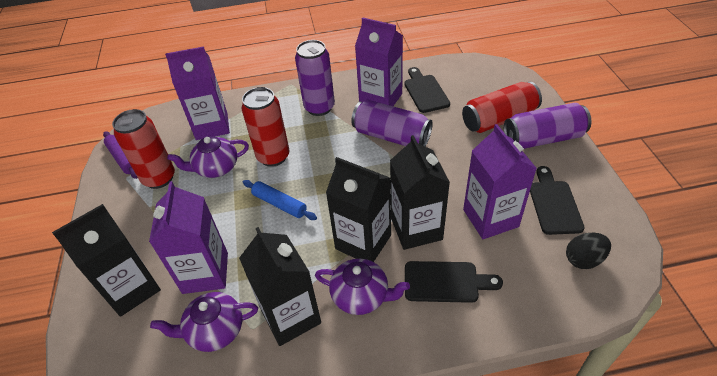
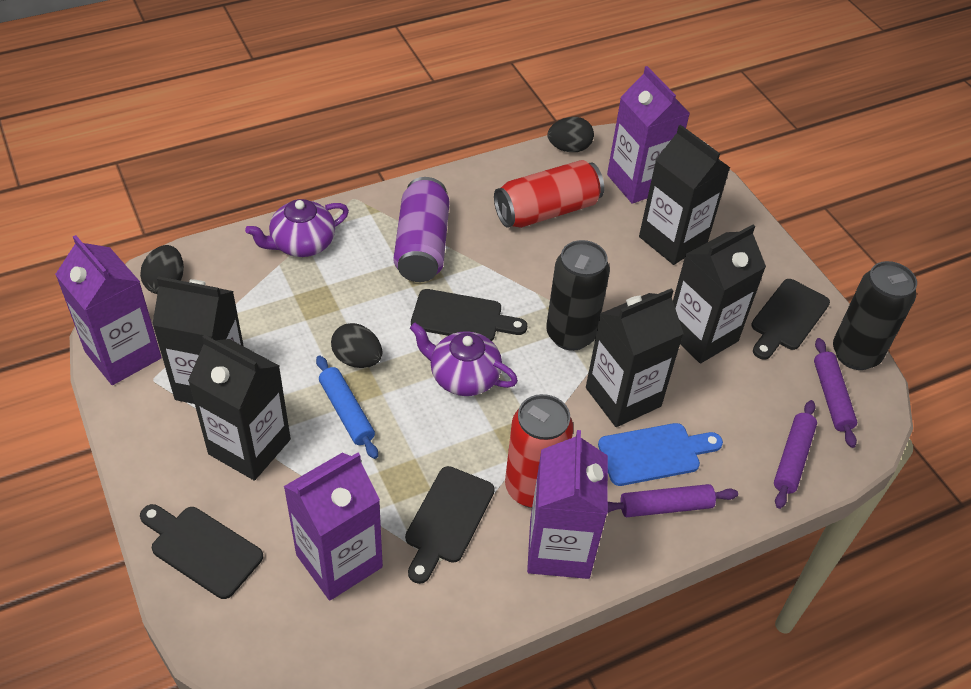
black can: 0 -> 2
black carton: 4 -> 5
black cutting board: 3 -> 4
black egg: 1 -> 3
blue cutting board: 0 -> 1
purple can: 3 -> 1
purple rolling pin: 1 -> 3
purple teapot: 3 -> 2
red can: 3 -> 2

